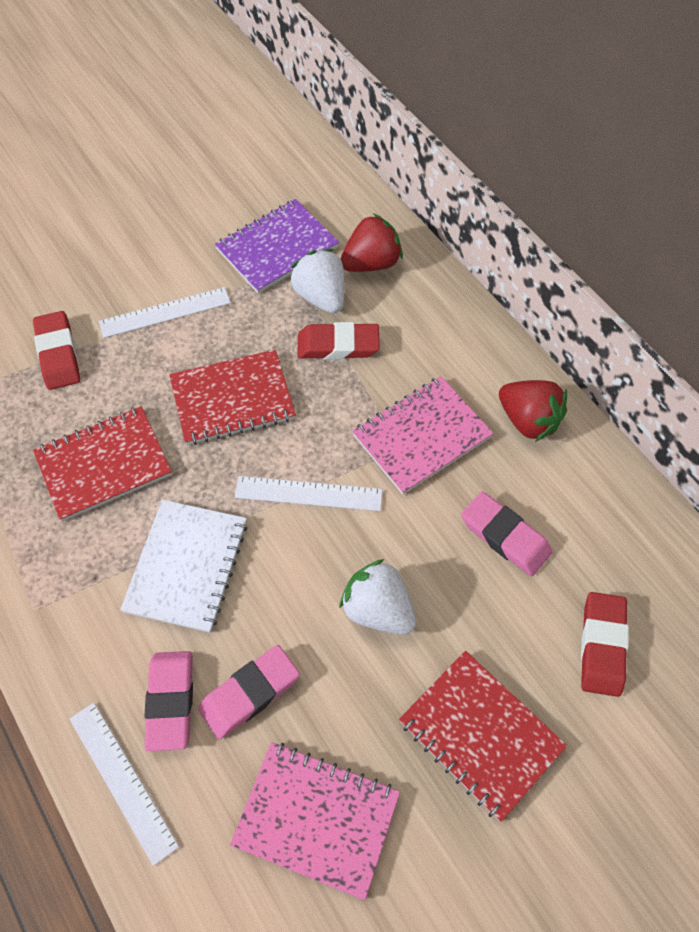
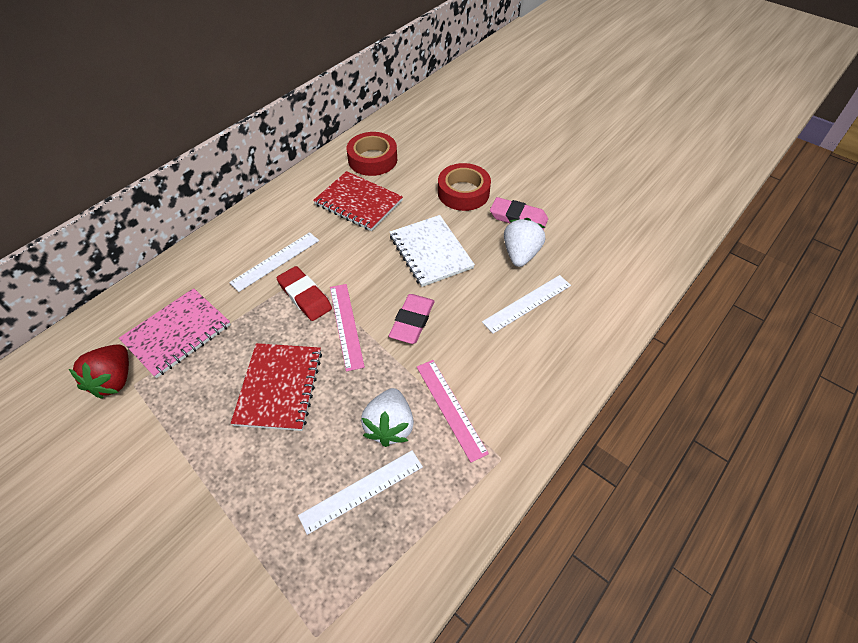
pink eraser: 3 -> 2
pink notebook: 2 -> 1
pink ruler: 0 -> 2
purple notebook: 1 -> 0
red eraser: 3 -> 1
red notebook: 3 -> 2
red strawberry: 2 -> 1
red tape: 0 -> 2

